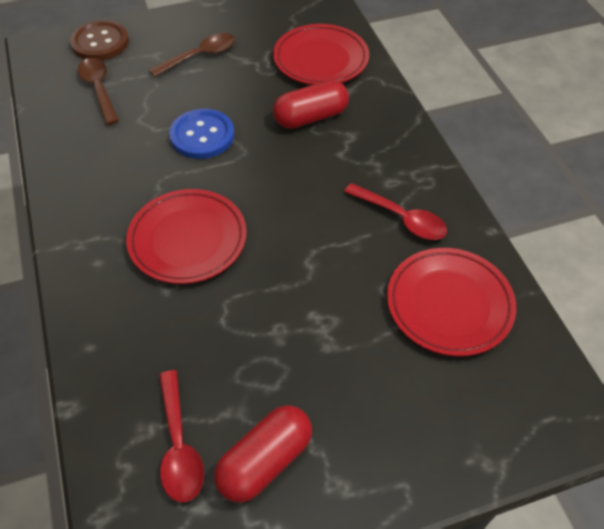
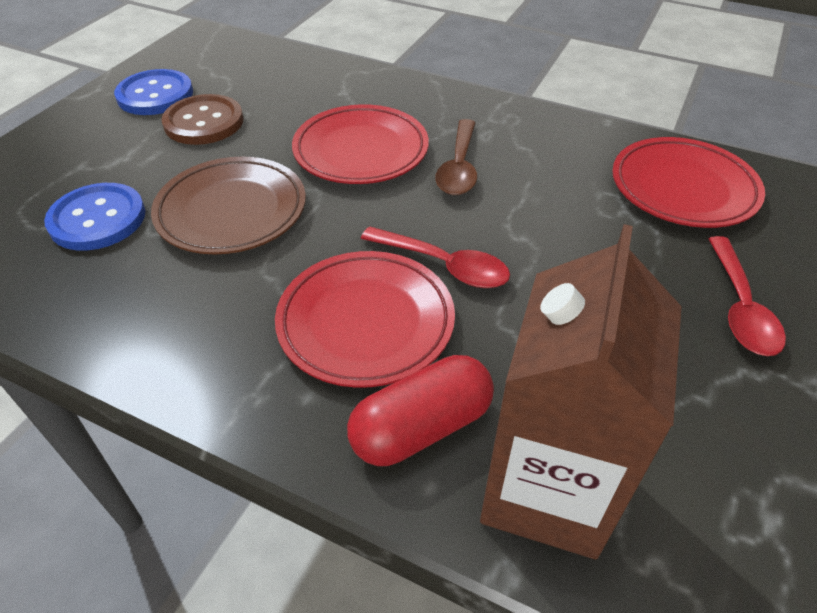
blue button: 1 -> 2
brown carton: 0 -> 1
brown plate: 0 -> 1
brown spoon: 2 -> 1
red capsule: 2 -> 1

